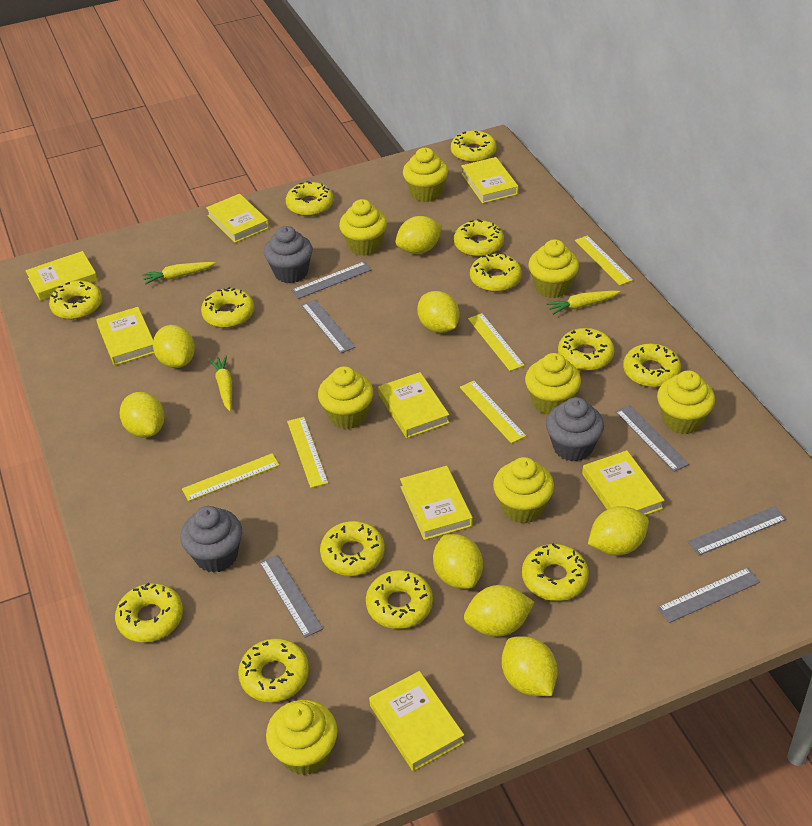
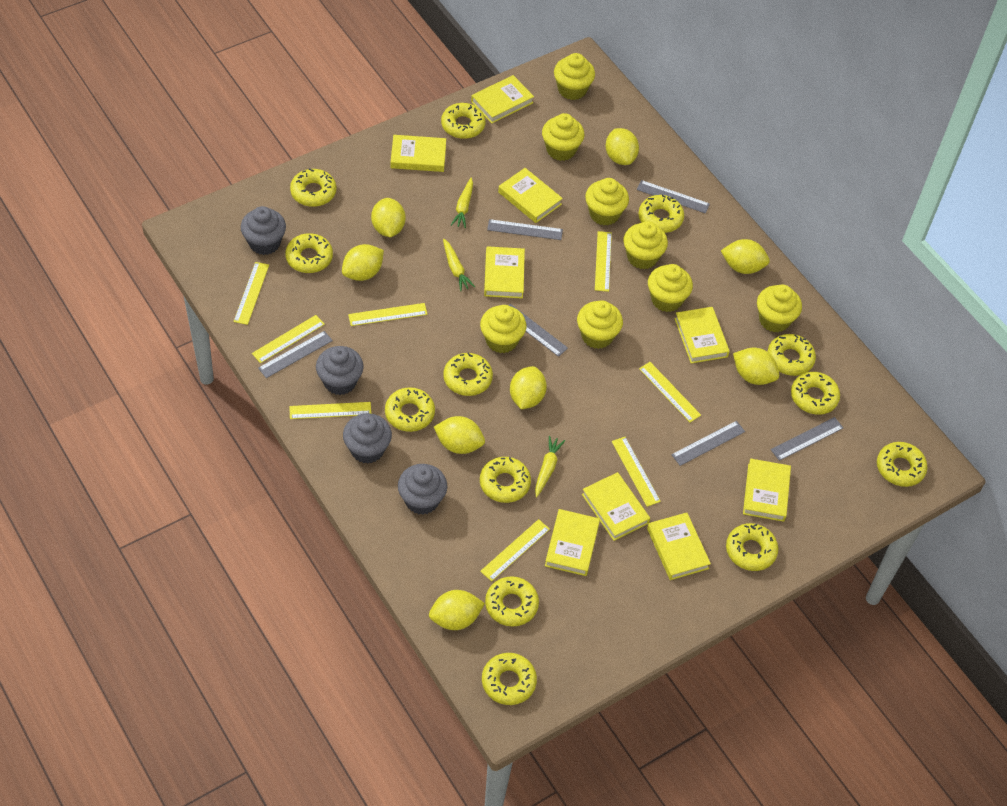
grey cupcake: 3 -> 4
yellow book: 8 -> 9
yellow ruler: 5 -> 8

